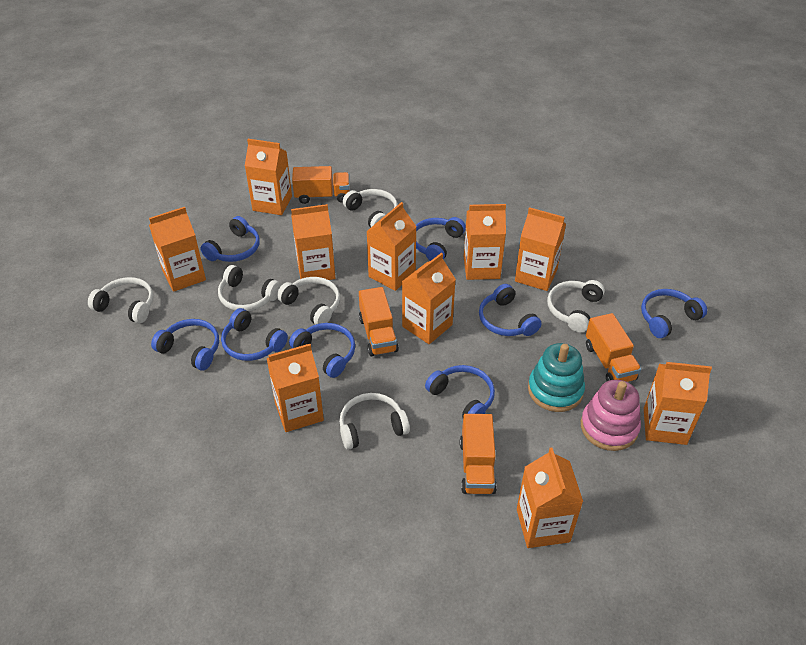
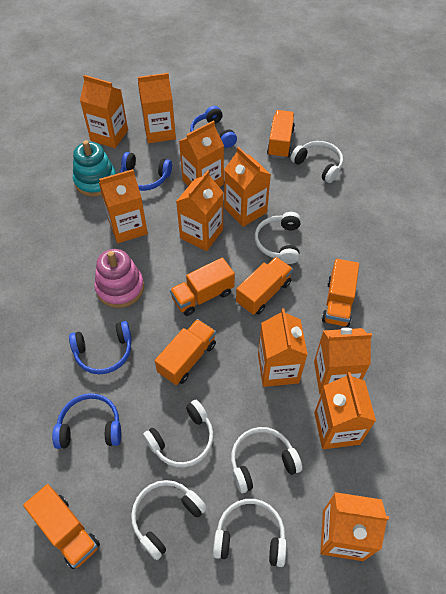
blue headphones: 8 -> 4
orange truck: 4 -> 6

